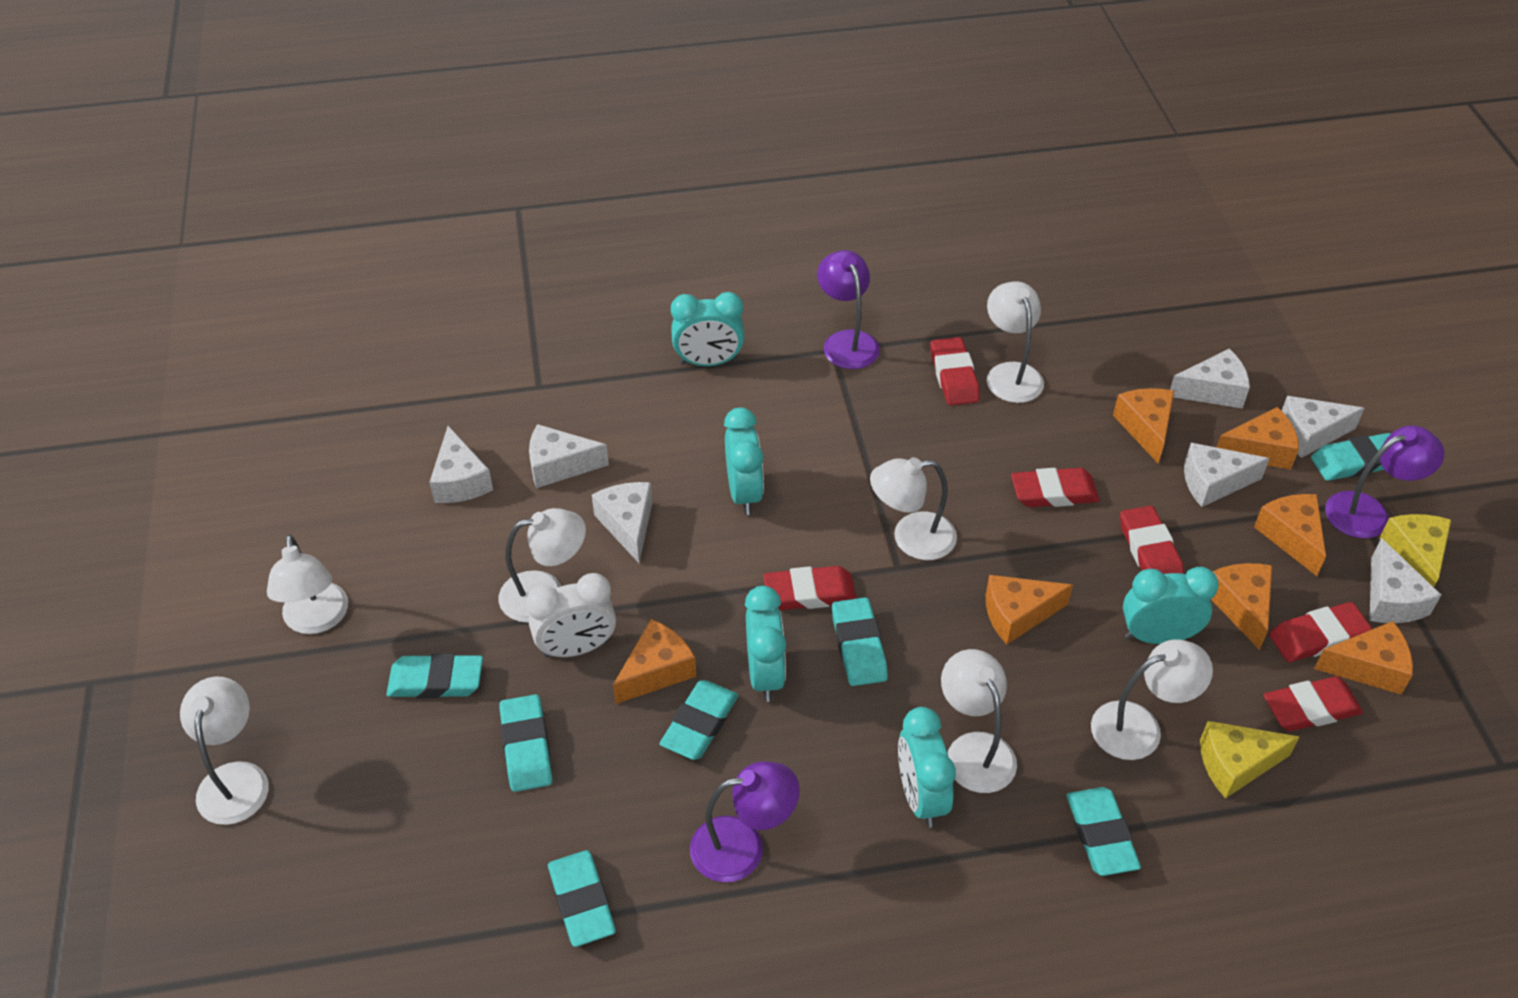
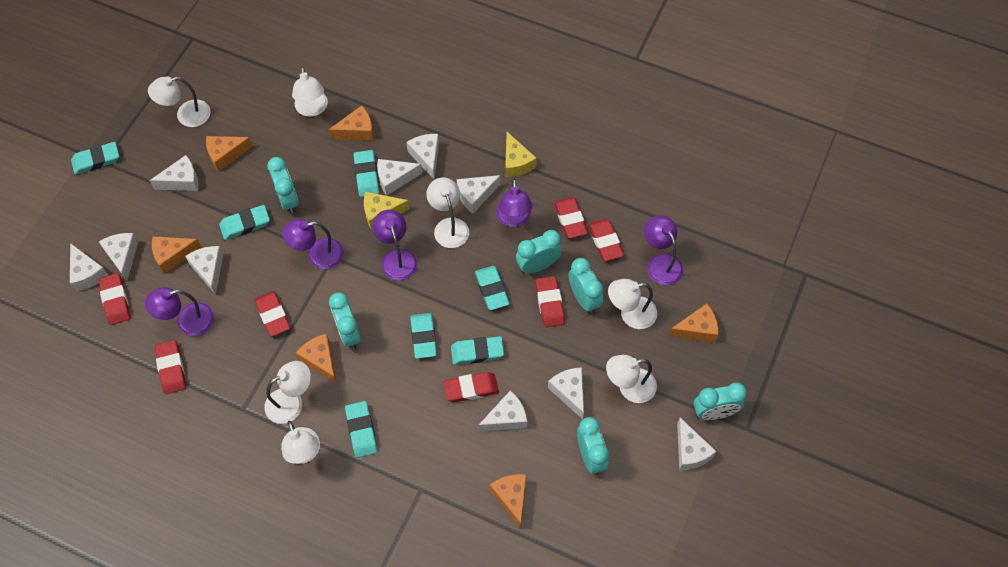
orange cheese: 7 -> 6
purple lamp: 3 -> 5
red eraser: 6 -> 7
turquoise clock: 5 -> 6
white cheese: 7 -> 10
white clock: 1 -> 0

